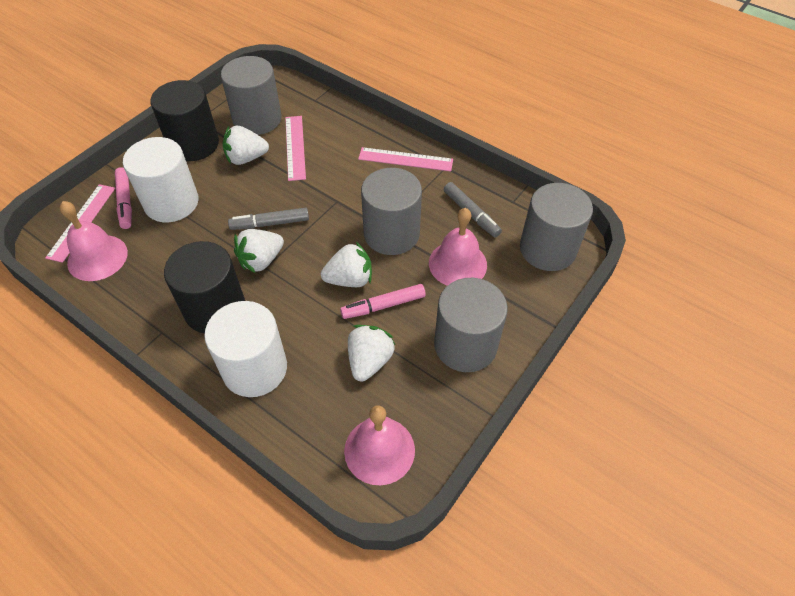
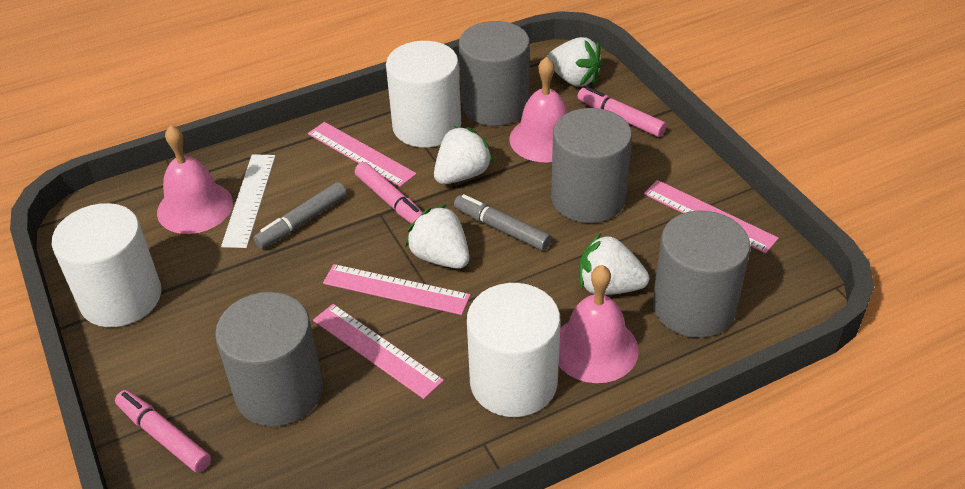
black cylinder: 2 -> 0
pink marker: 2 -> 3
pink ruler: 3 -> 4
white cylinder: 2 -> 3
white ruler: 0 -> 1

